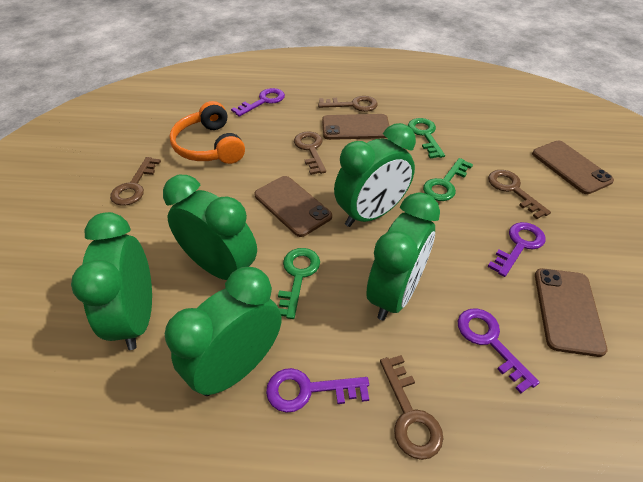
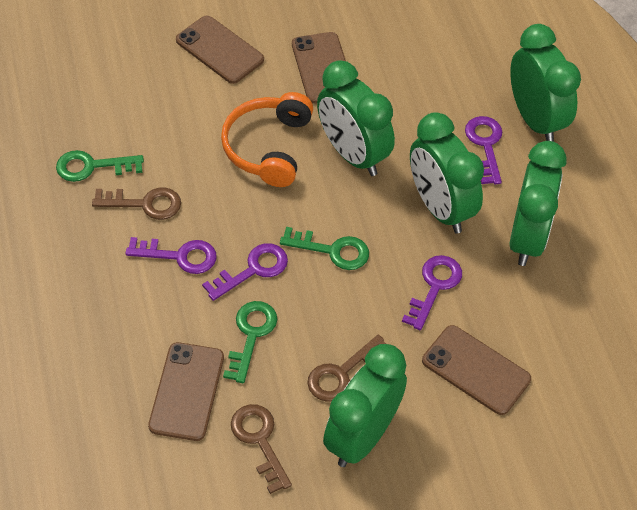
brown key: 5 -> 3

